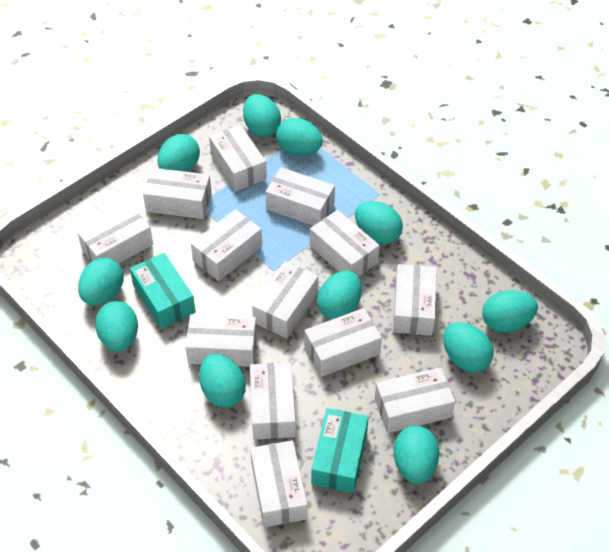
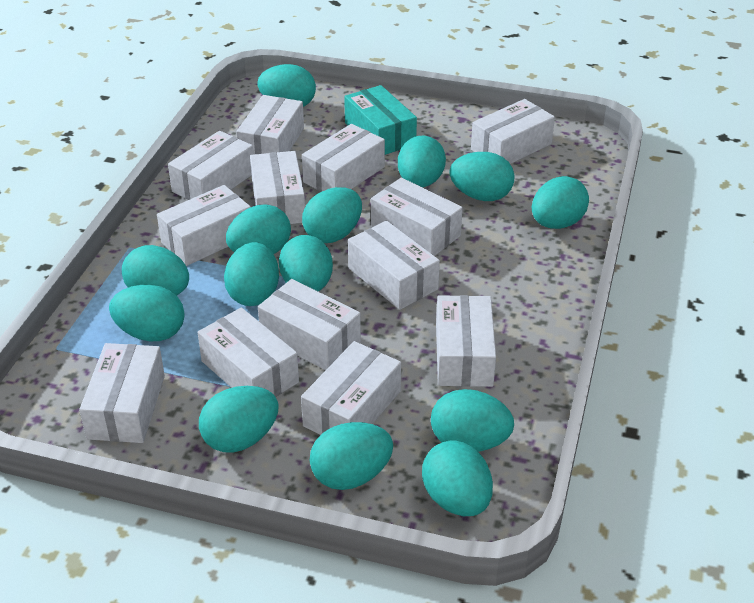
turquoise box: 2 -> 1
turquoise egg: 11 -> 14

